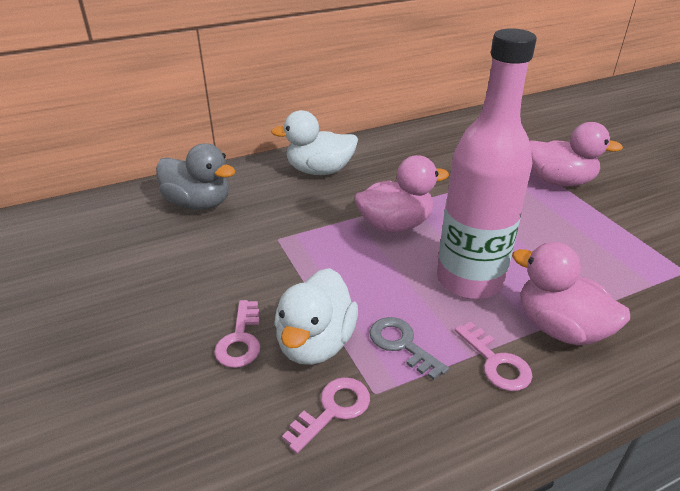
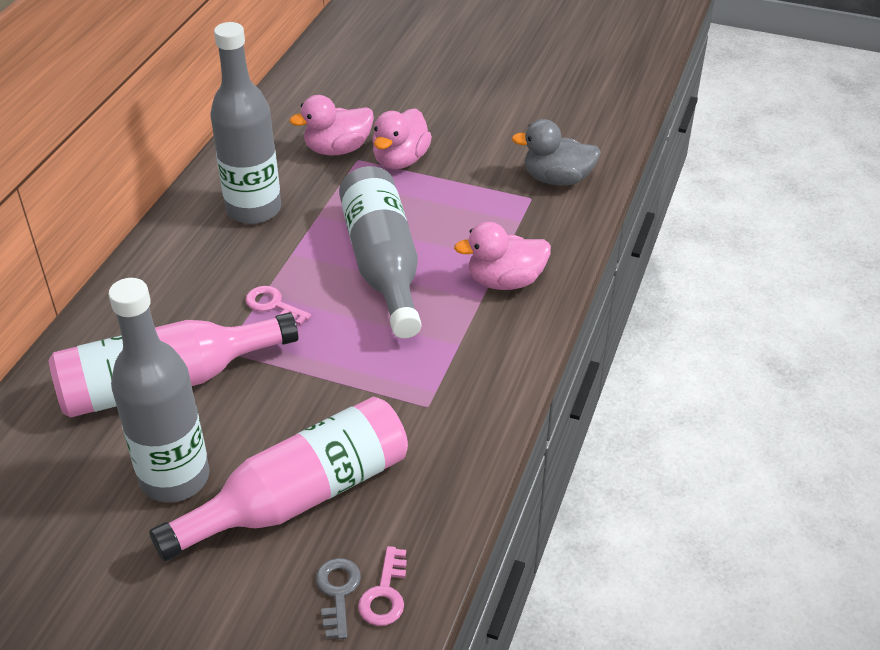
grey bottle: 0 -> 3
pink bottle: 1 -> 2
pink key: 3 -> 2
white duck: 2 -> 0

